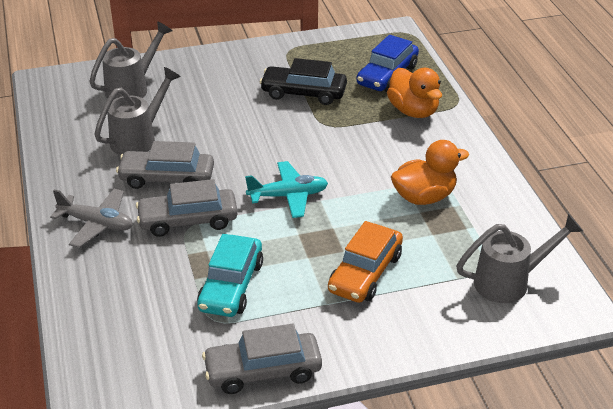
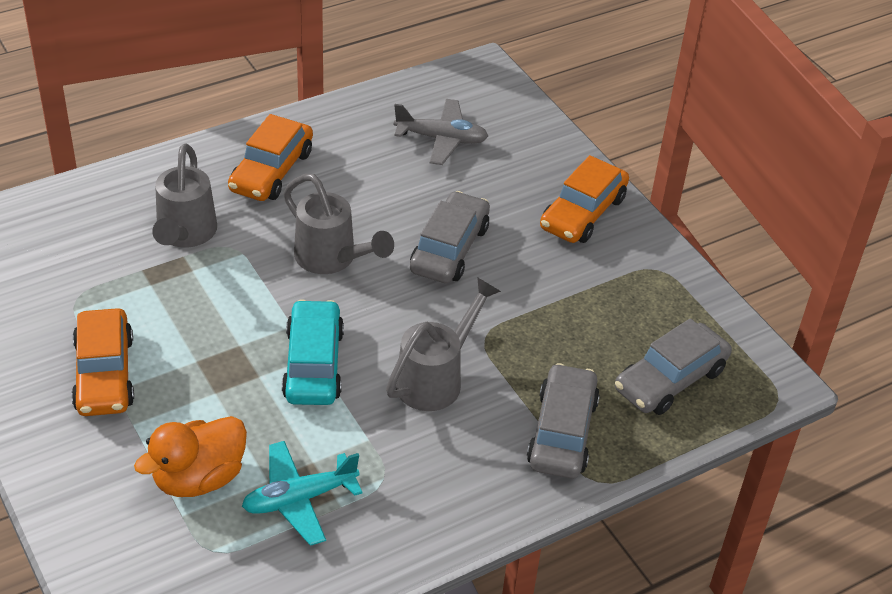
black car: 1 -> 0
blue car: 1 -> 0
orange car: 1 -> 3
orange duck: 2 -> 1

